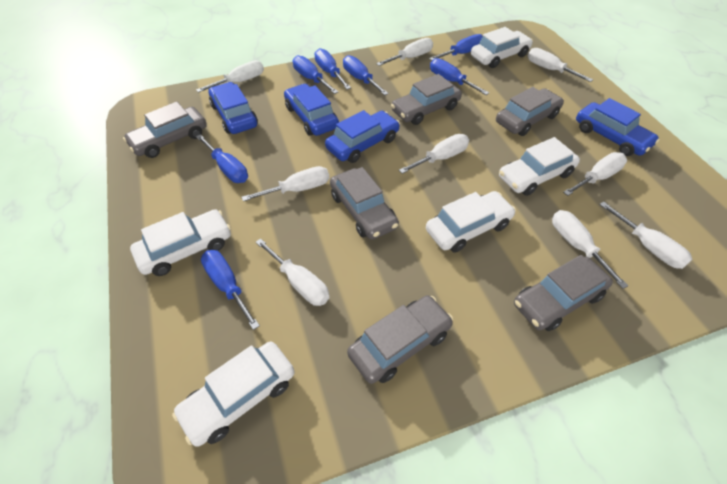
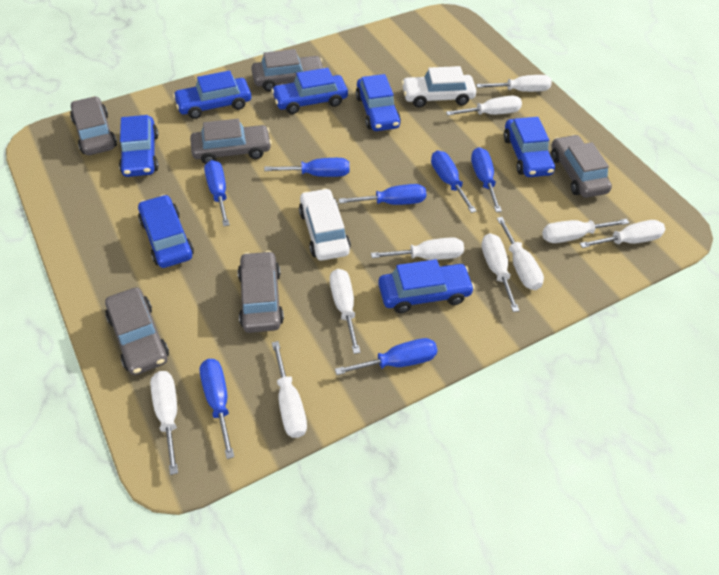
blue car: 4 -> 7
white car: 5 -> 2
white screwdriver: 9 -> 10

